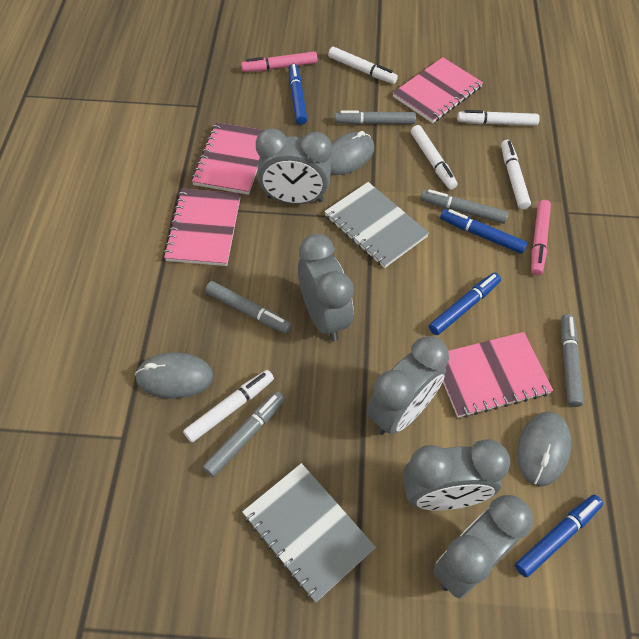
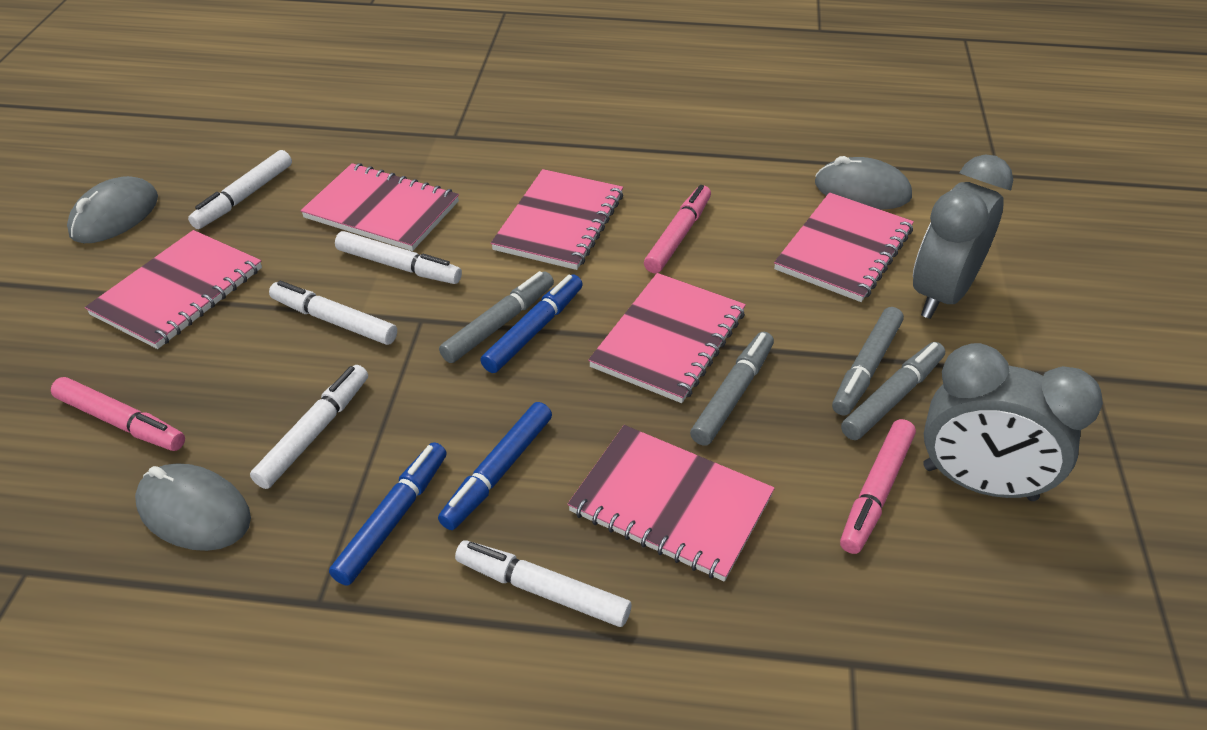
blue marker: 4 -> 3
grey clock: 5 -> 2
grey marker: 5 -> 4
grey notebook: 2 -> 0
pink marker: 2 -> 3
pink notebook: 4 -> 6

